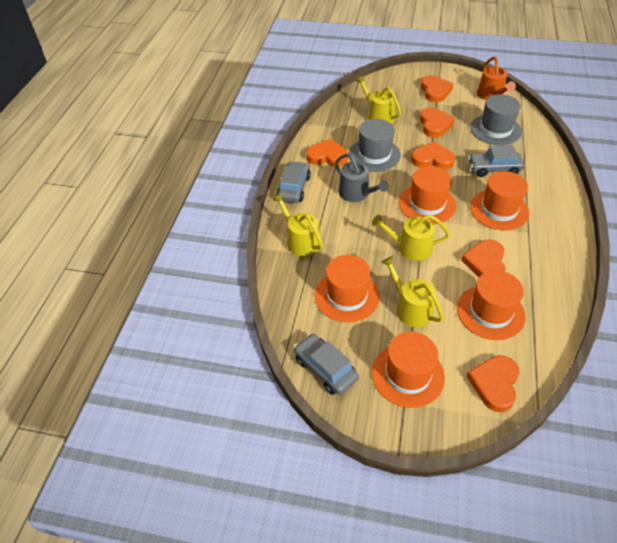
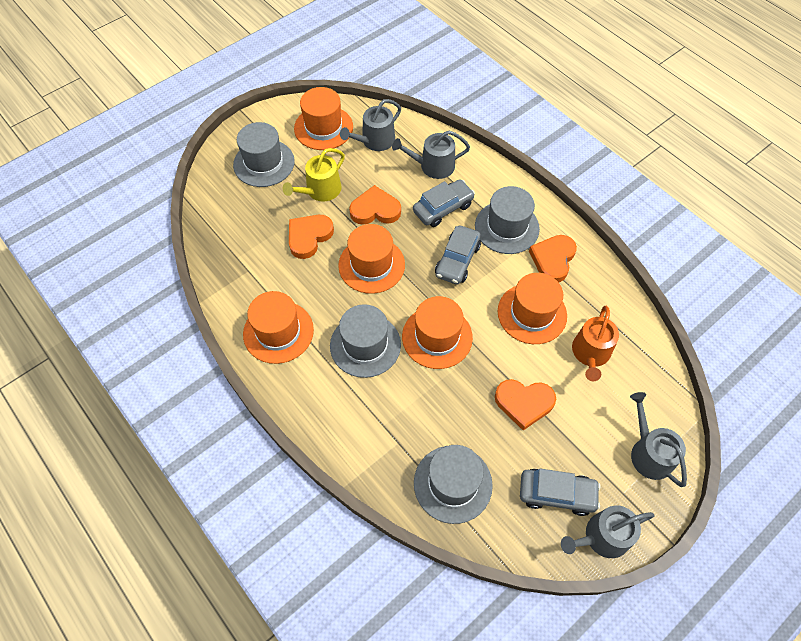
grey hat: 2 -> 4
grey watering can: 1 -> 4
orange heart: 6 -> 4
yellow watering can: 4 -> 1

